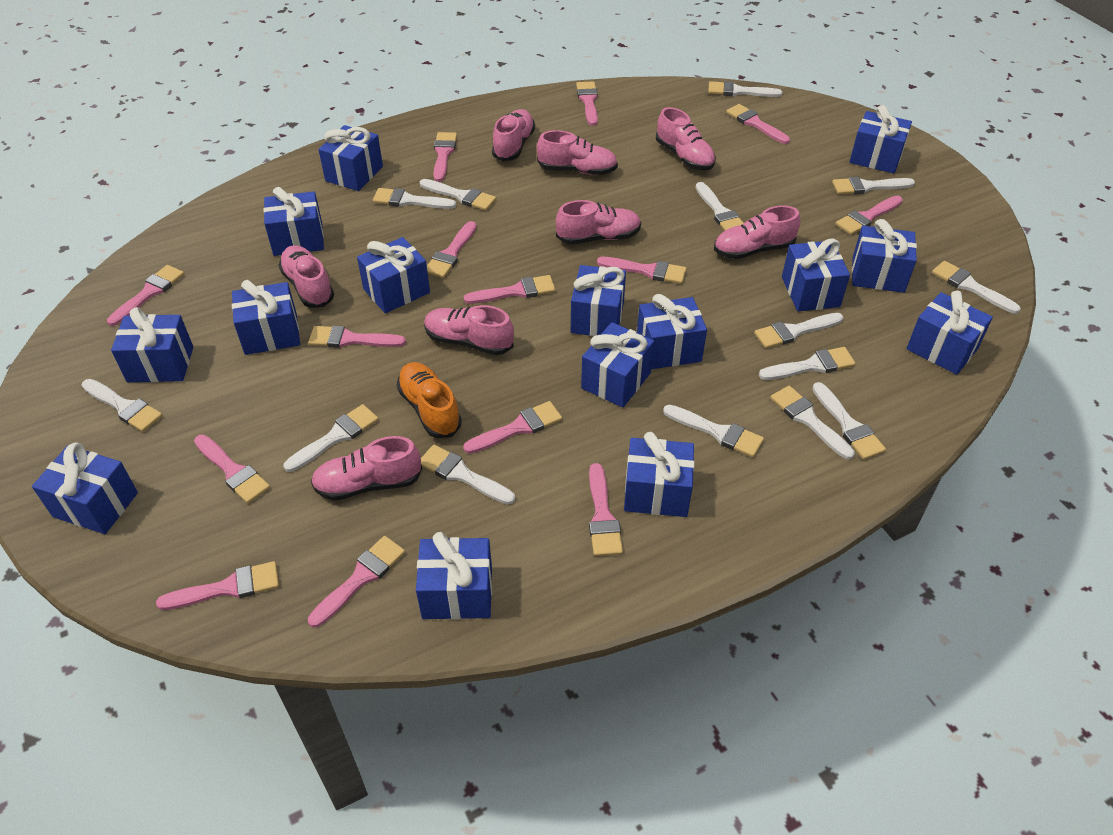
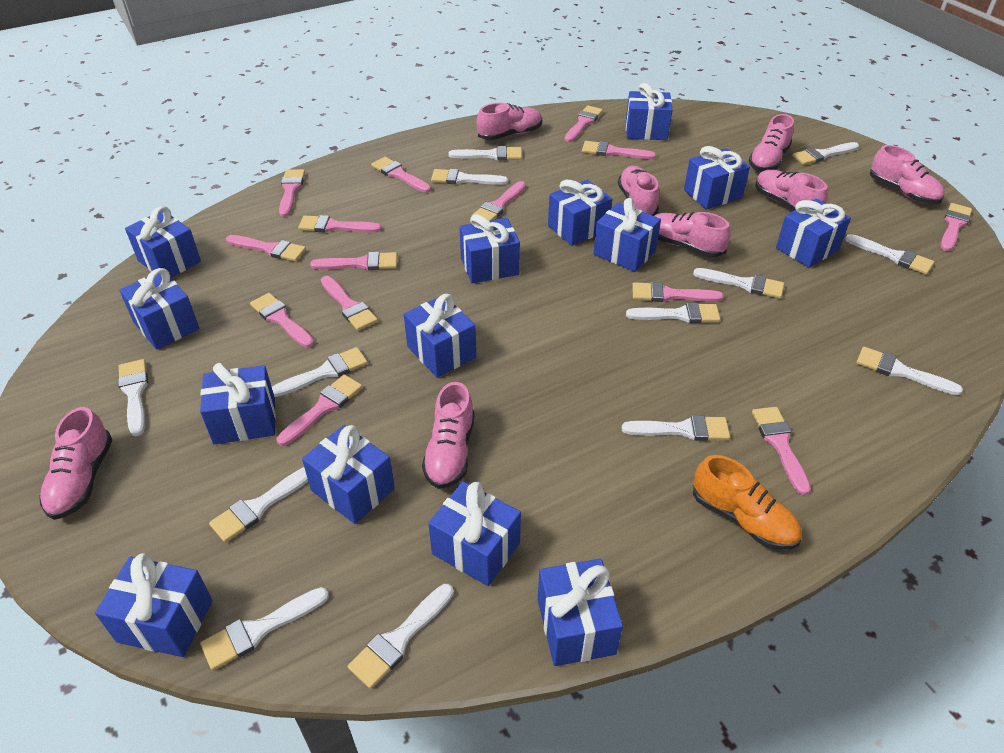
blue gift: 15 -> 14
white brush: 14 -> 13

